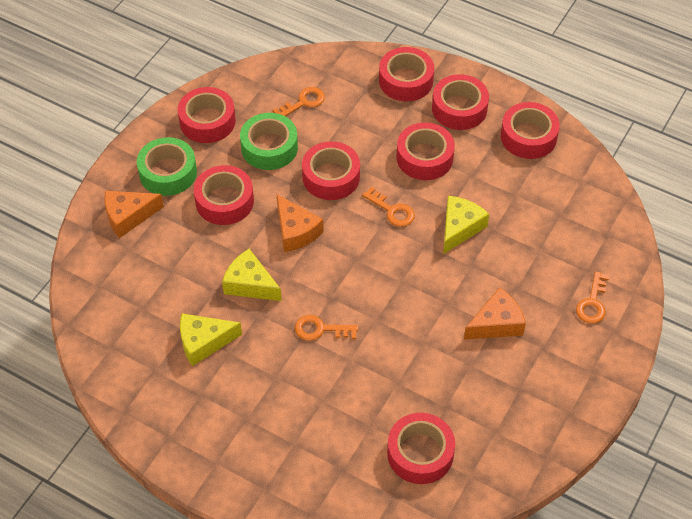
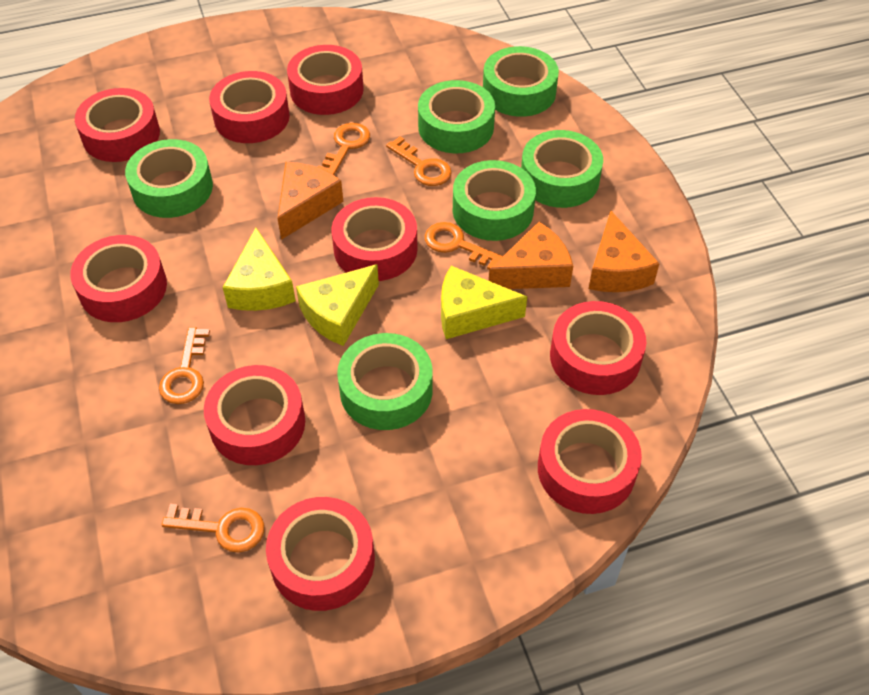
green tape: 2 -> 6
orange key: 4 -> 5
red tape: 8 -> 9

